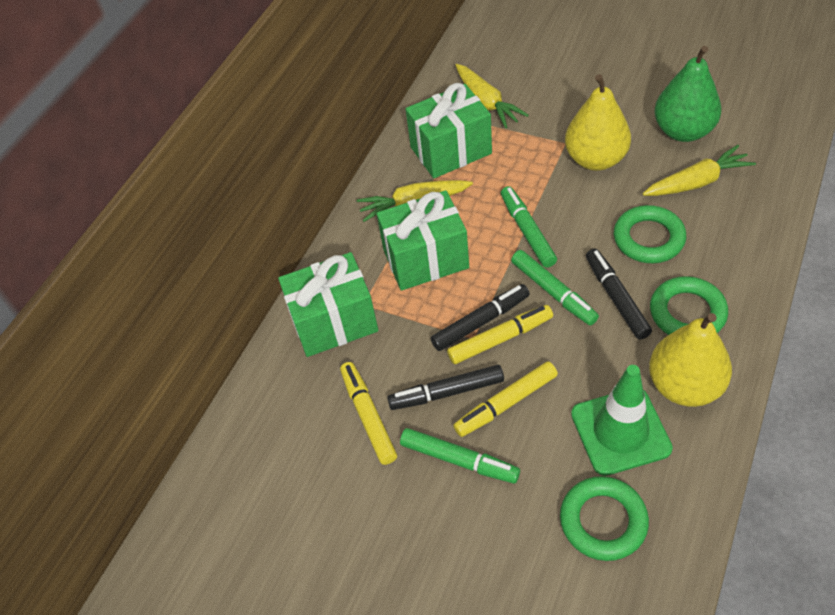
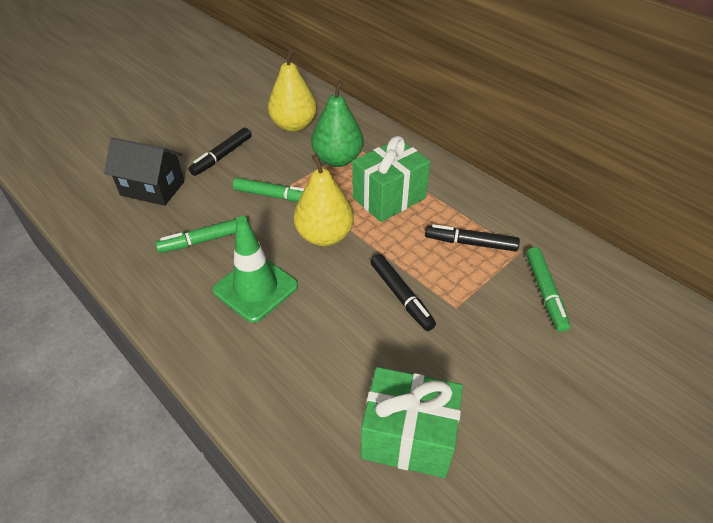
black house: 0 -> 1
green gift: 3 -> 2
green ring: 3 -> 0
yellow carrot: 3 -> 0
yellow marker: 3 -> 0

